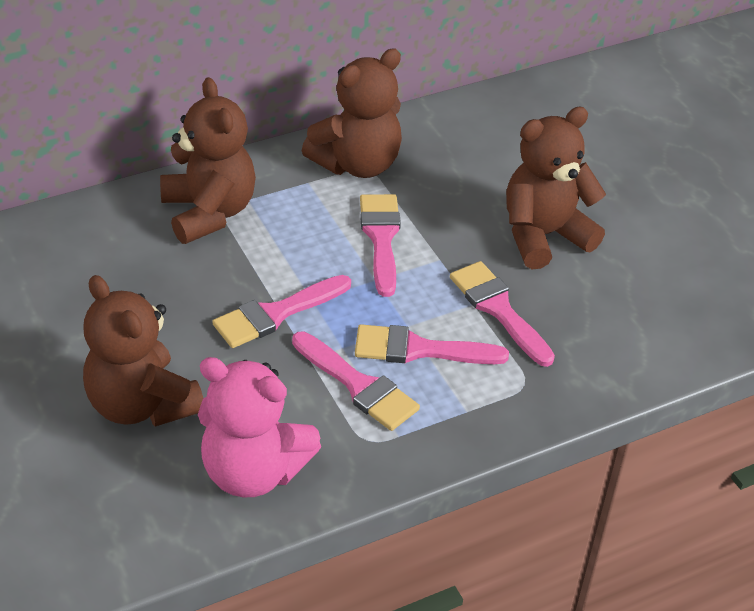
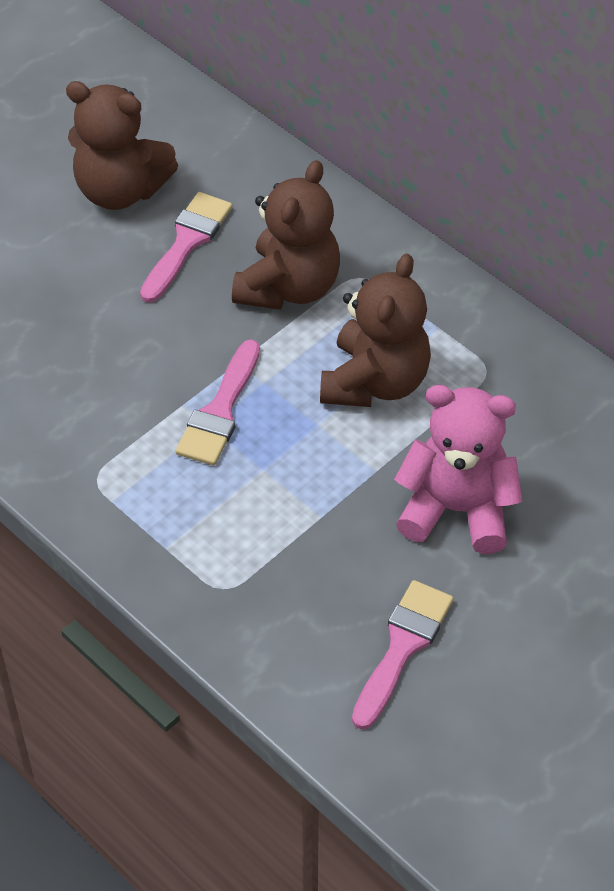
brown teddy bear: 4 -> 3
pink brush: 5 -> 3

